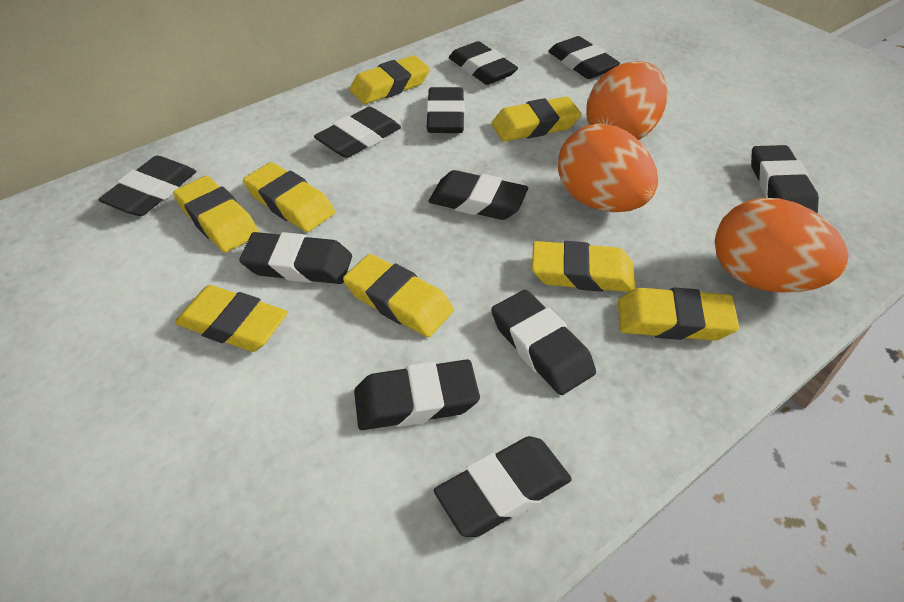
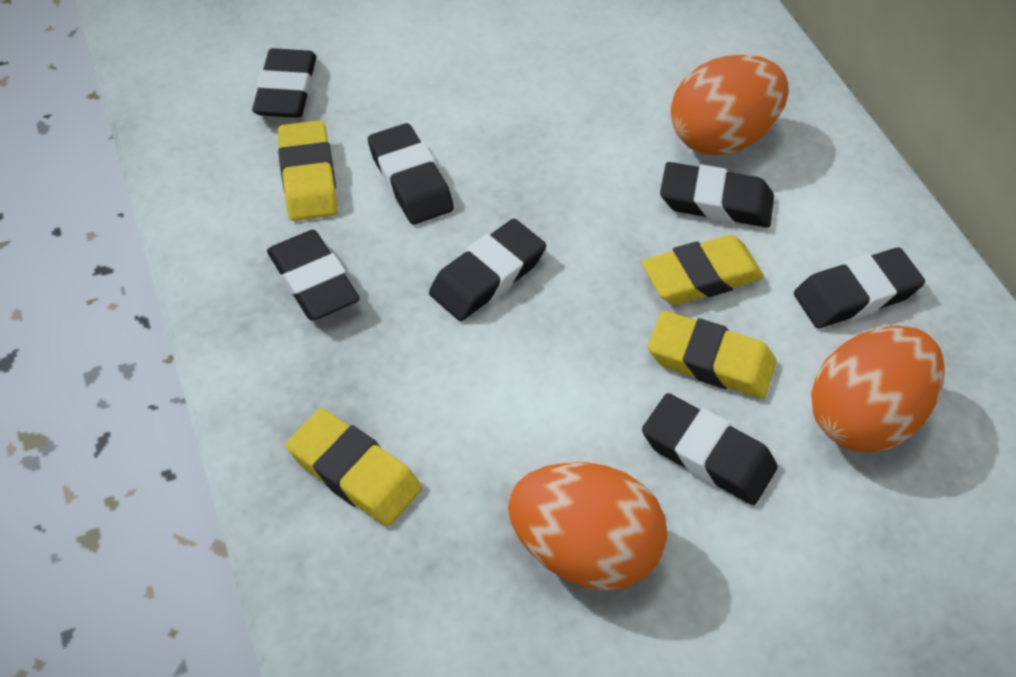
black eraser: 11 -> 7
yellow eraser: 8 -> 4

